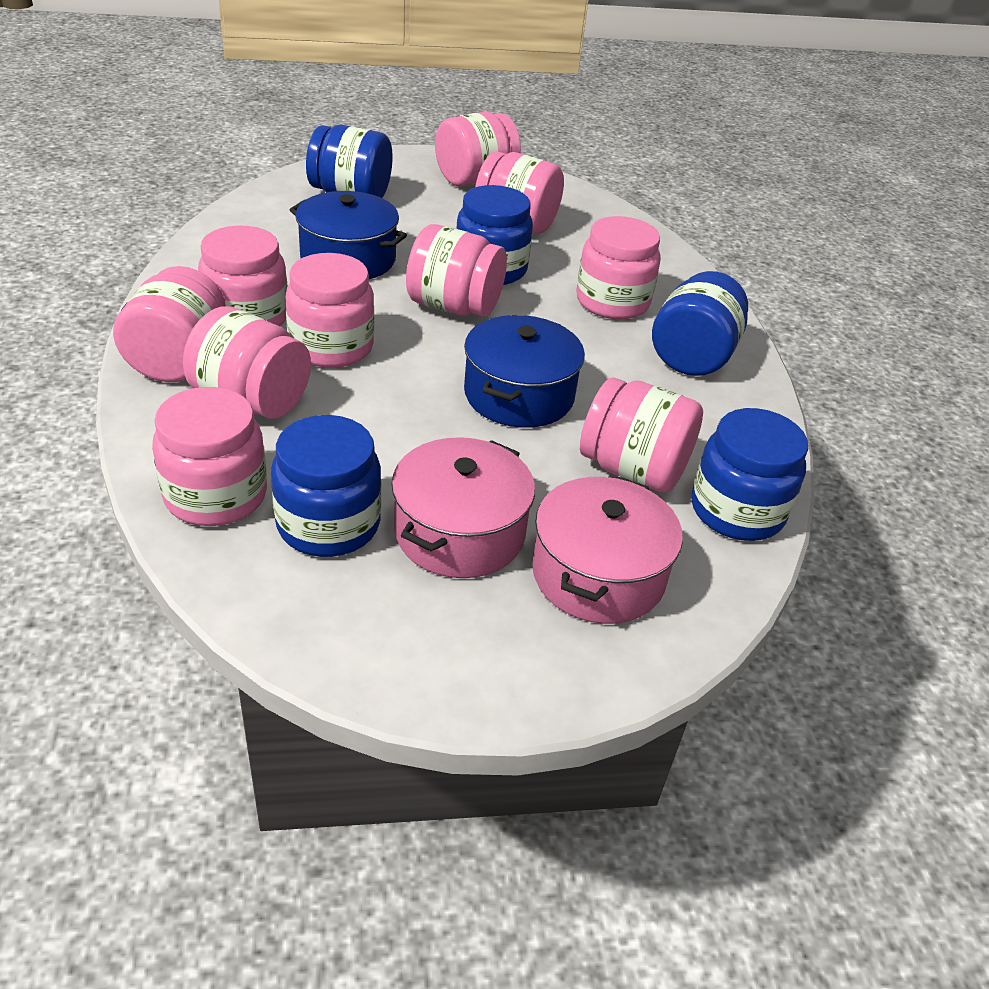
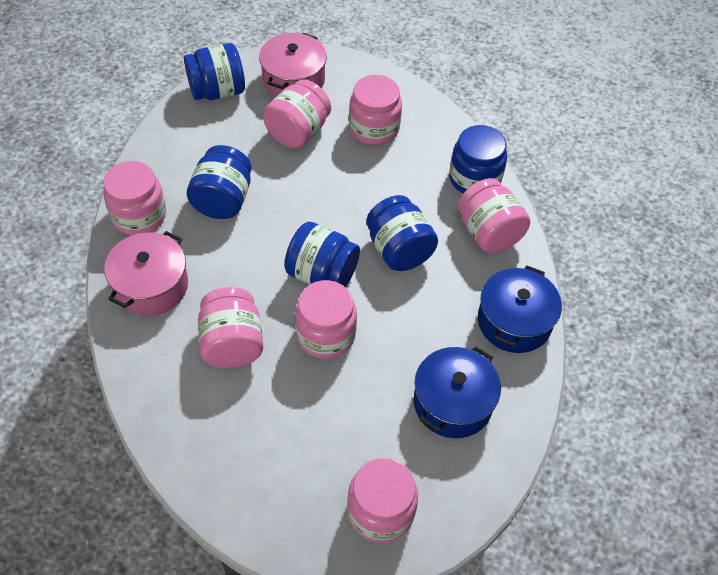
pink jar: 10 -> 7

